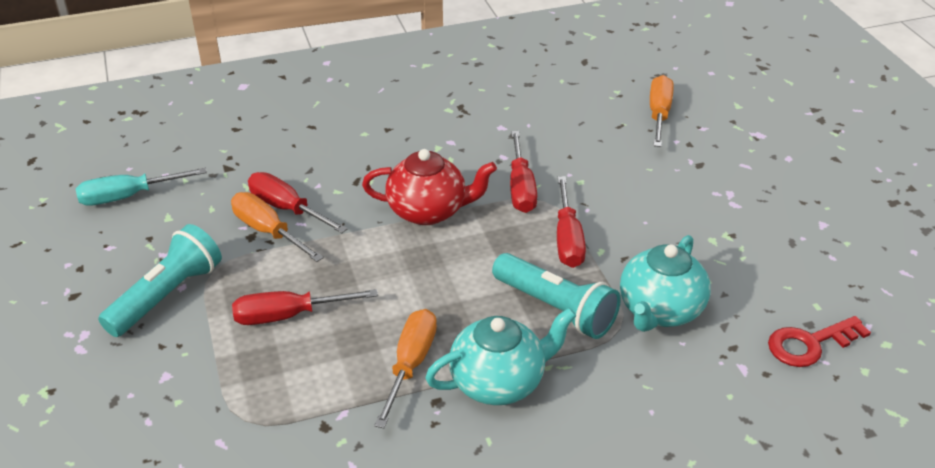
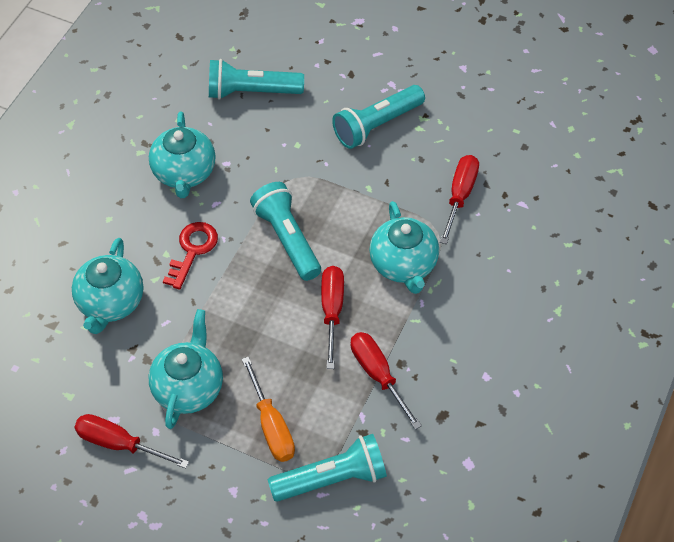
orange screwdriver: 3 -> 1
red teapot: 1 -> 0
turquoise flashlight: 2 -> 4
turquoise screwdriver: 1 -> 0
turquoise teapot: 2 -> 4

